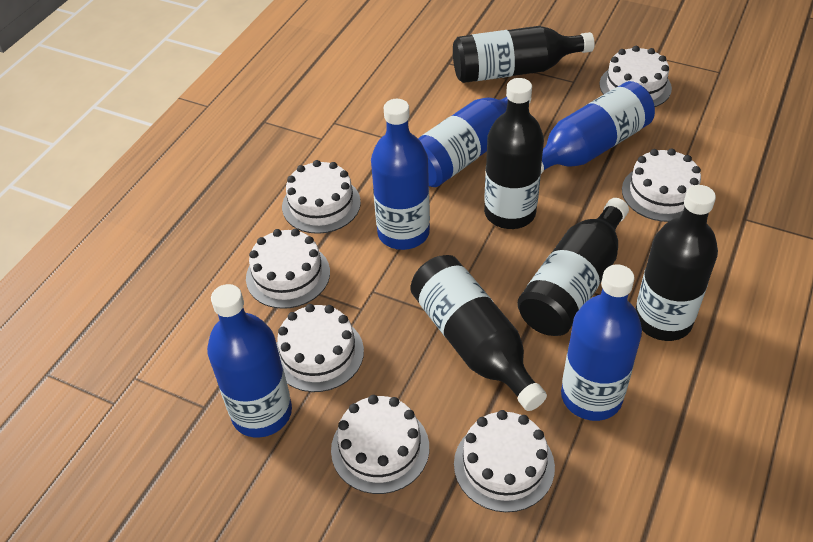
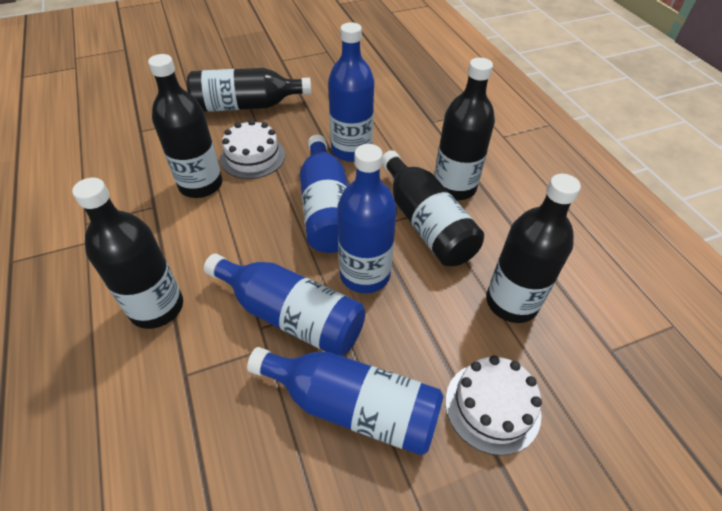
black bottle: 5 -> 6
white cake: 7 -> 2

